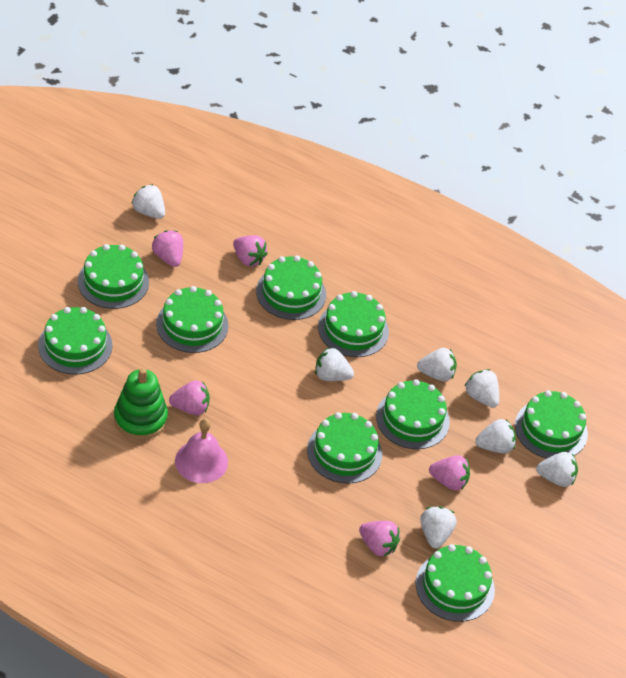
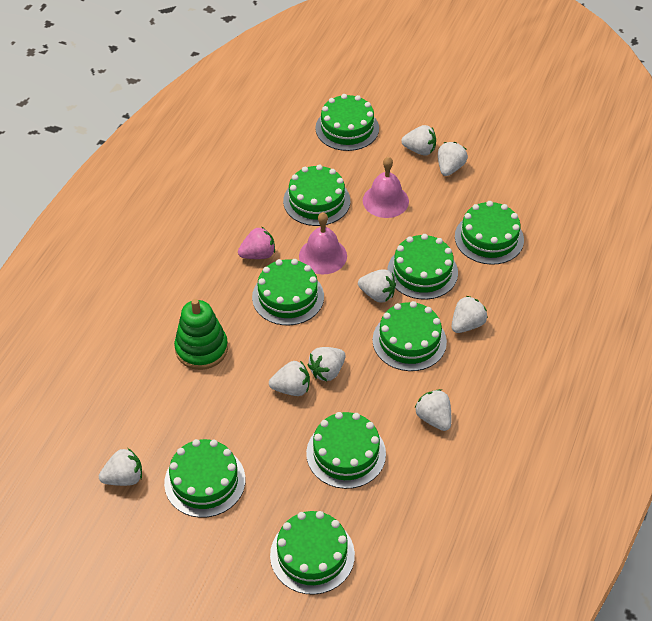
pink bell: 1 -> 2
pink strawberry: 5 -> 1
white strawberry: 7 -> 8

